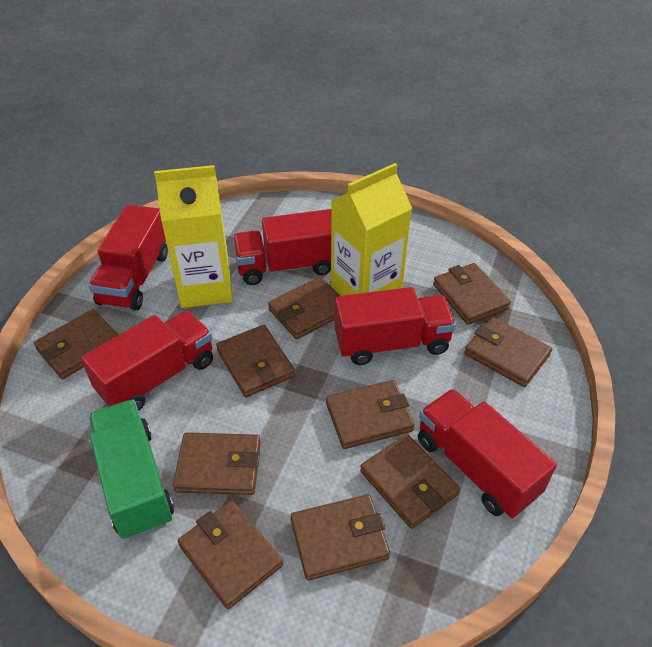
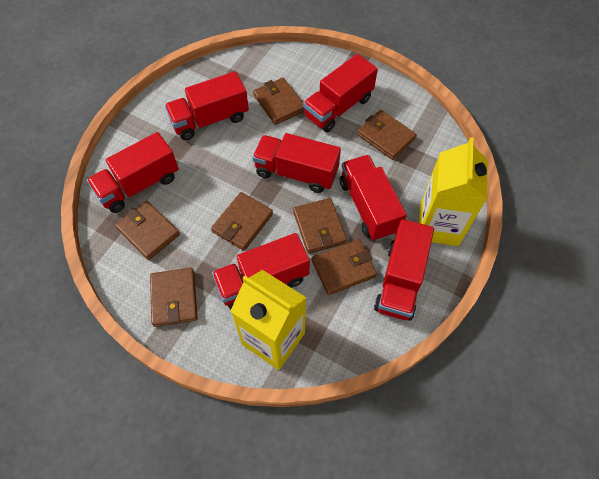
brown wallet: 10 -> 7
green truck: 1 -> 0
red truck: 5 -> 7

